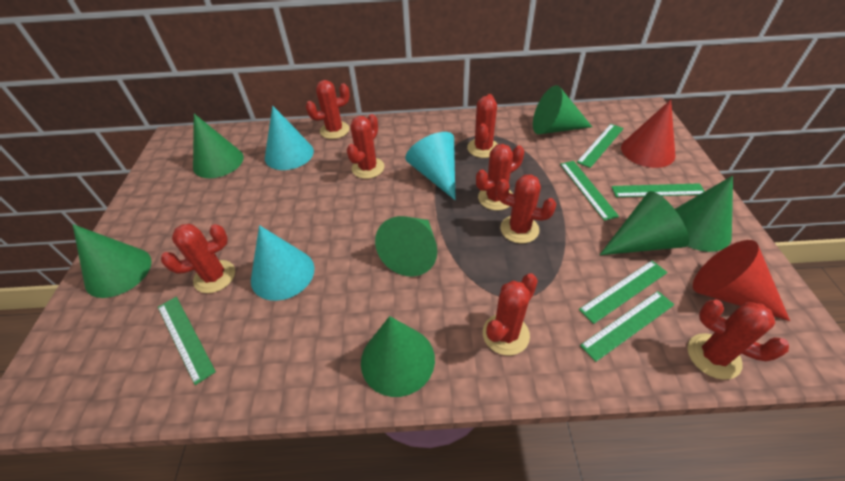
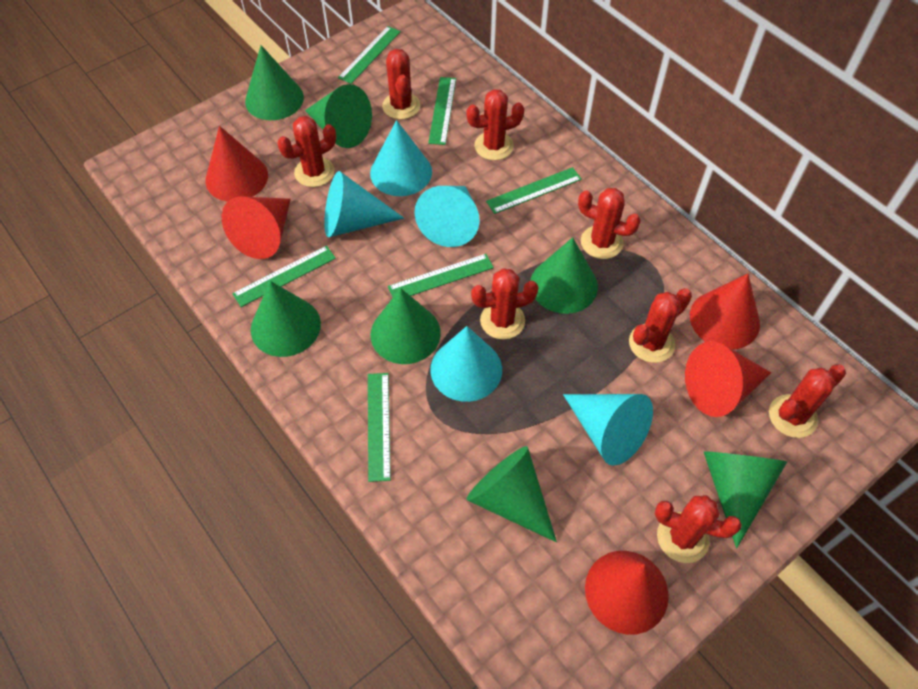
red cone: 2 -> 5
turquoise cone: 3 -> 5

